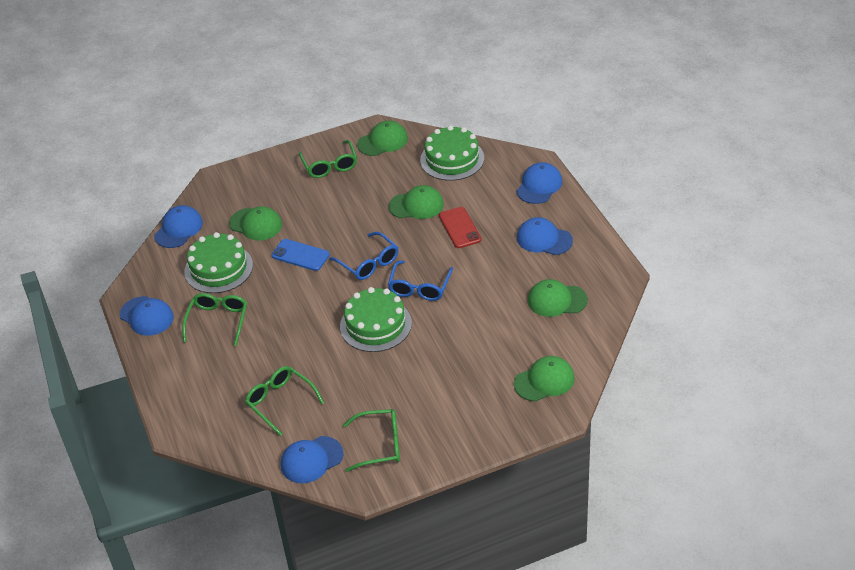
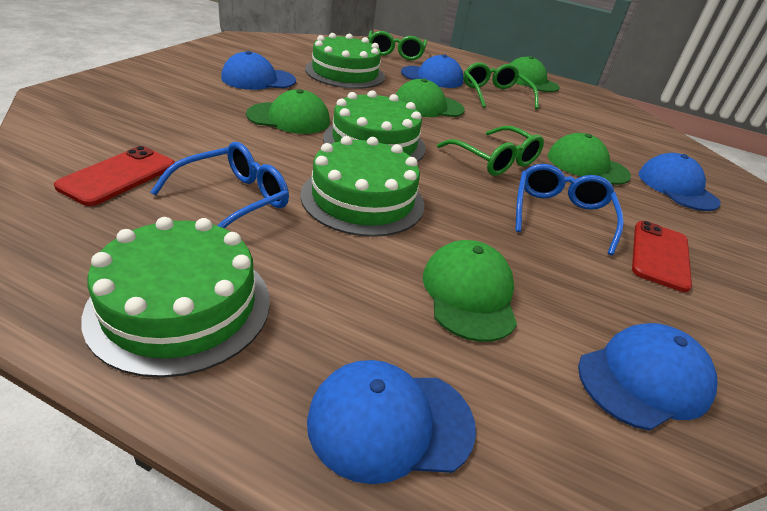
blue phone: 1 -> 0
green cake: 3 -> 4
green glasses: 4 -> 3
red phone: 1 -> 2

